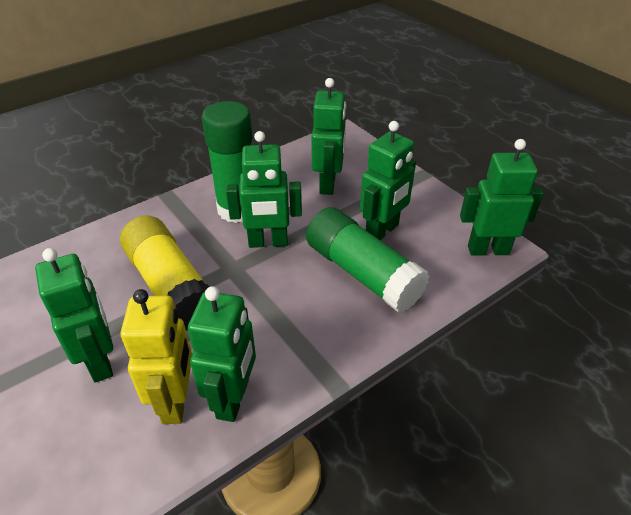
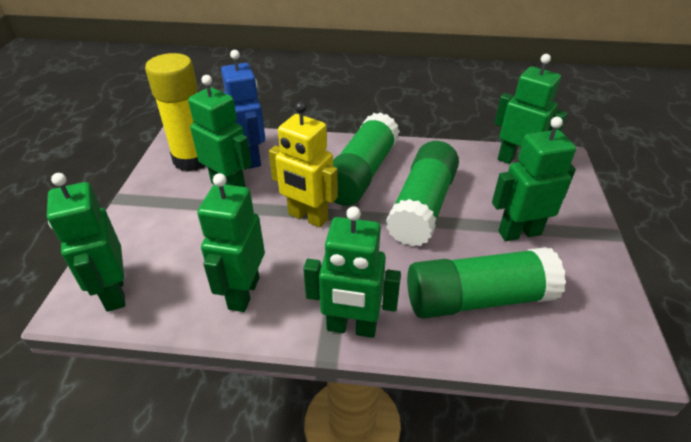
blue robot: 0 -> 1
green glue stick: 2 -> 3

